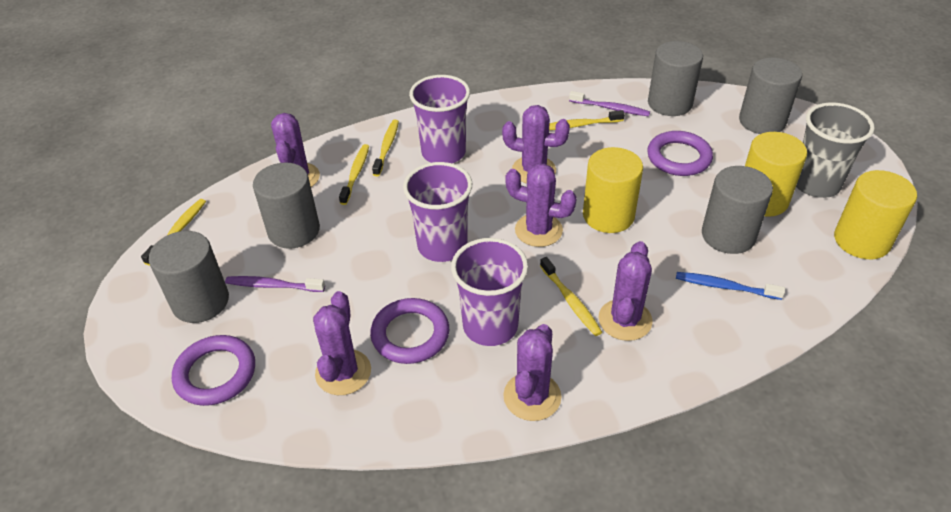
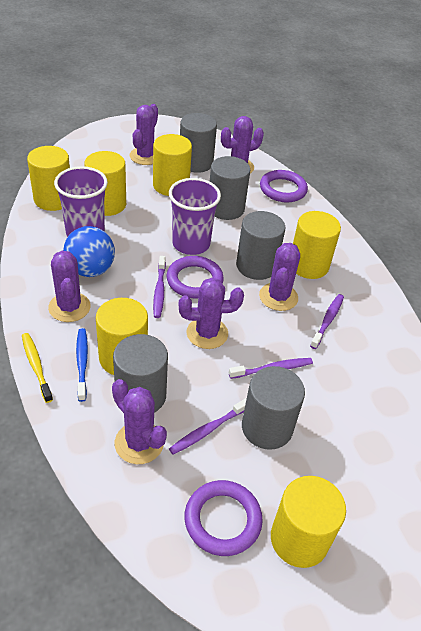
blue ball: 0 -> 1
grey cup: 1 -> 0
purple cup: 3 -> 2
purple toothbrush: 2 -> 4
yellow cylinder: 3 -> 6
yellow toothbrush: 5 -> 1

